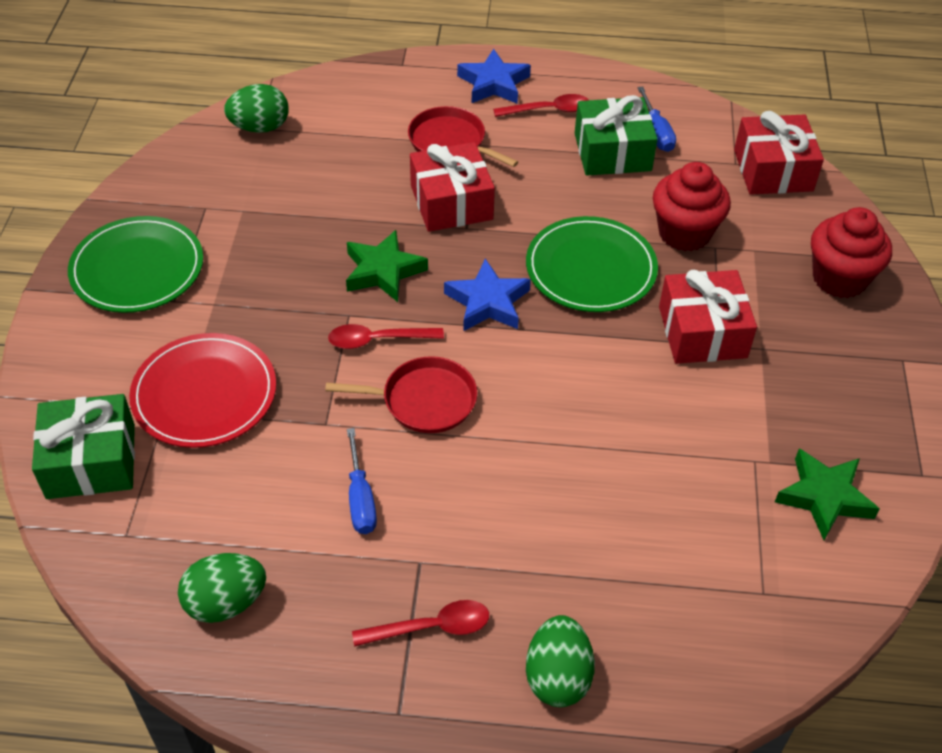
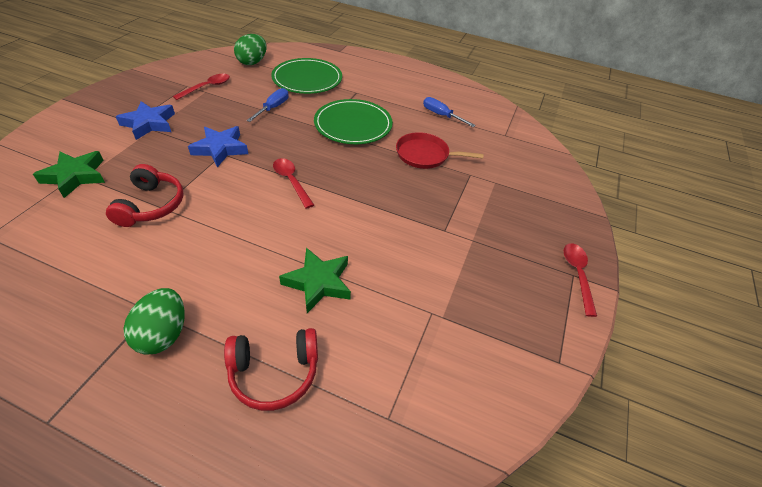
green egg: 3 -> 2
green gift: 2 -> 0
red cupcake: 2 -> 0
red gift: 3 -> 0
red headphones: 0 -> 2
red pan: 2 -> 1
red plate: 1 -> 0

